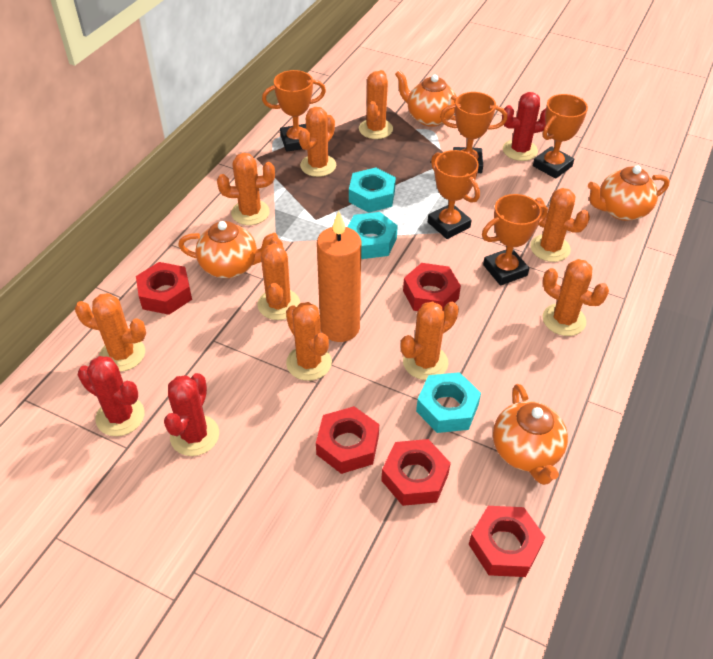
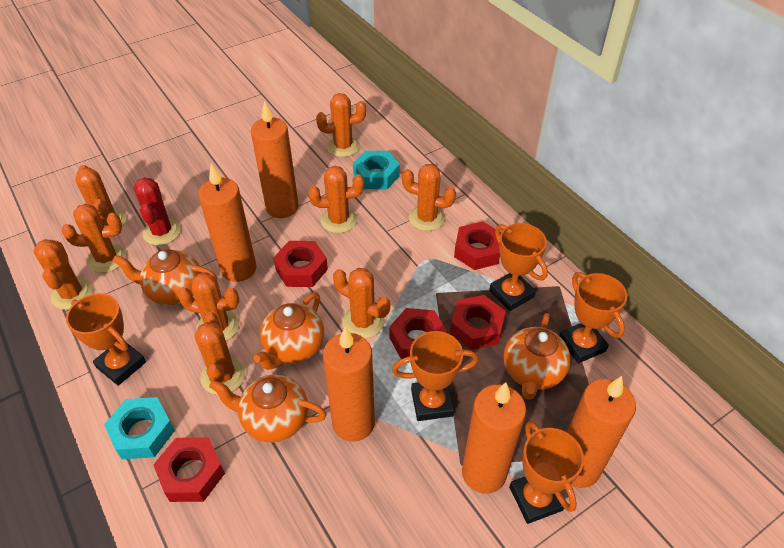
orange candle: 1 -> 5
red cactus: 3 -> 1
turquoise nut: 3 -> 2

